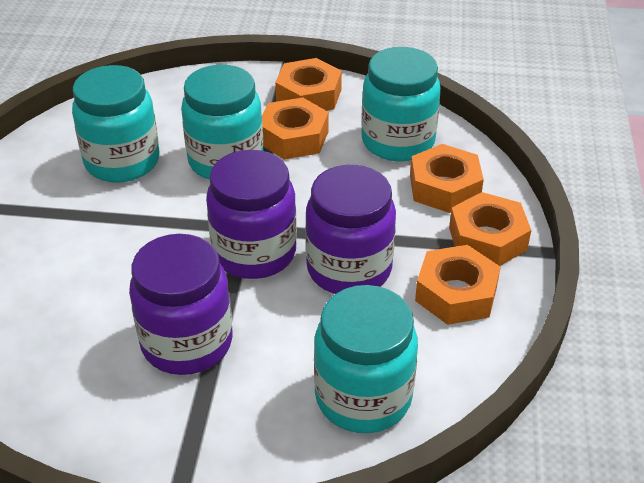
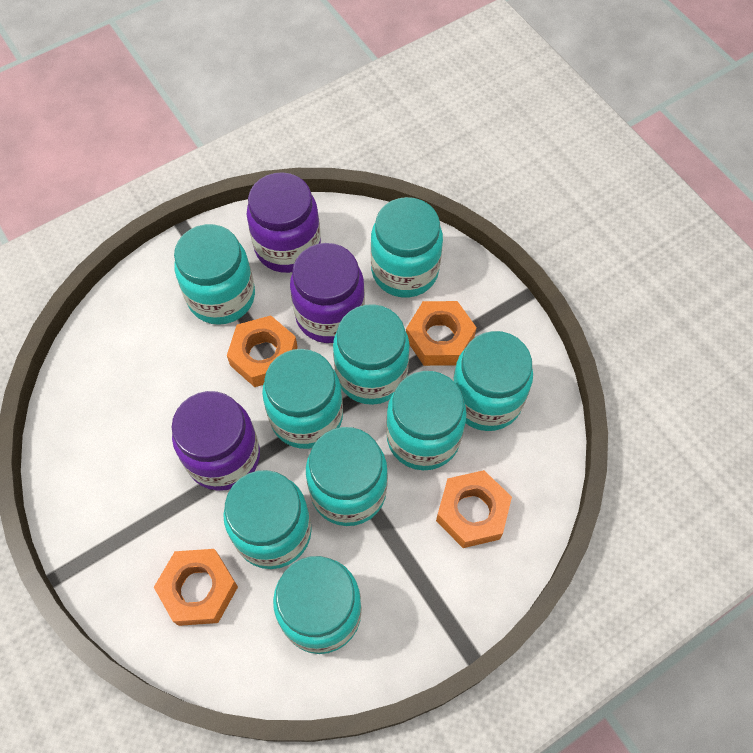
orange nut: 5 -> 4
turquoise jar: 4 -> 9

